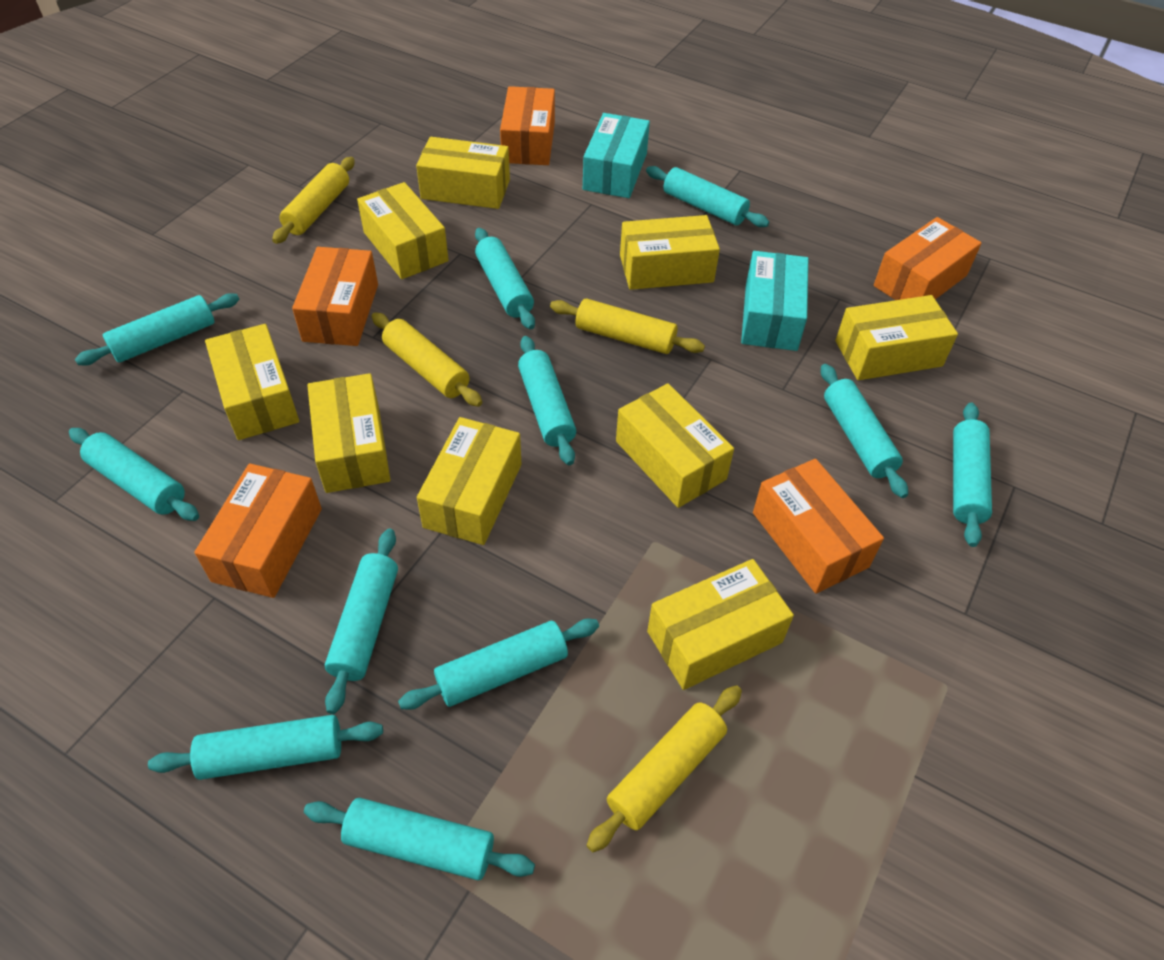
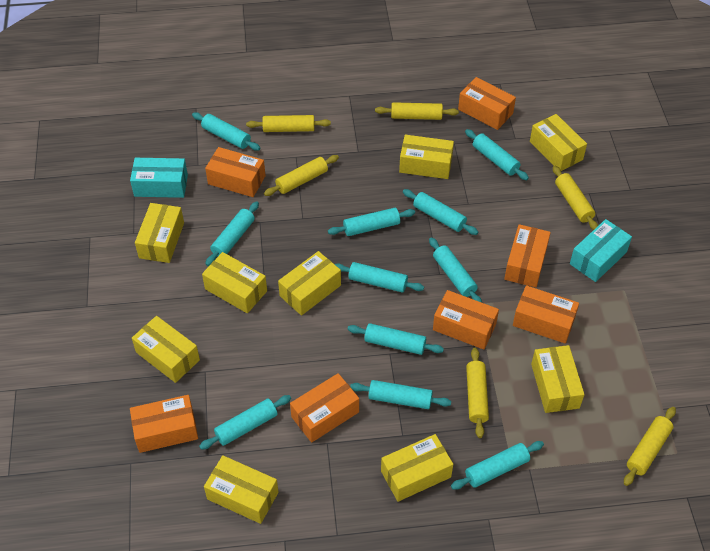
orange box: 5 -> 7
yellow rolling pin: 4 -> 6

